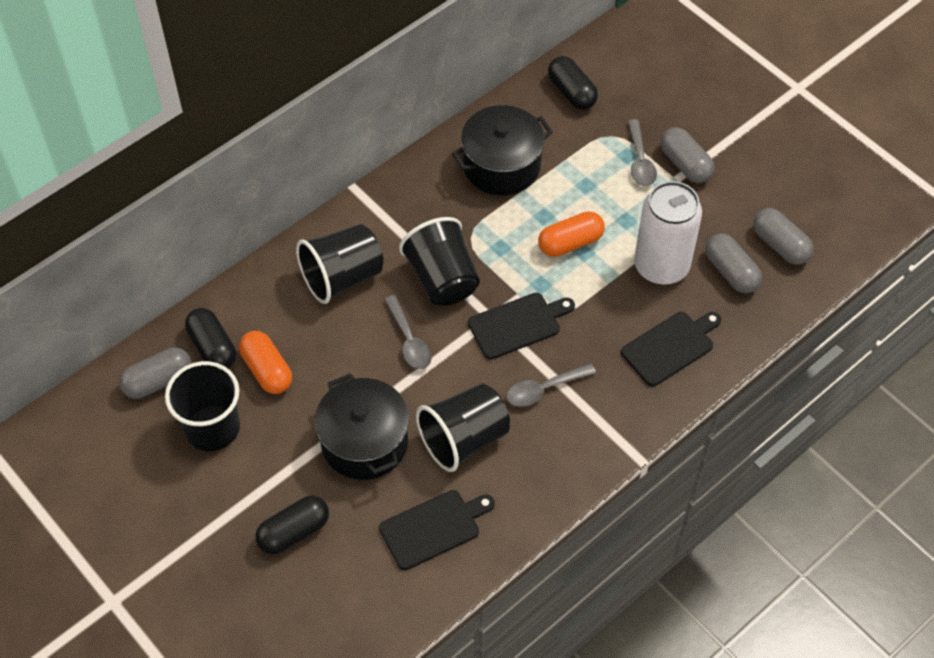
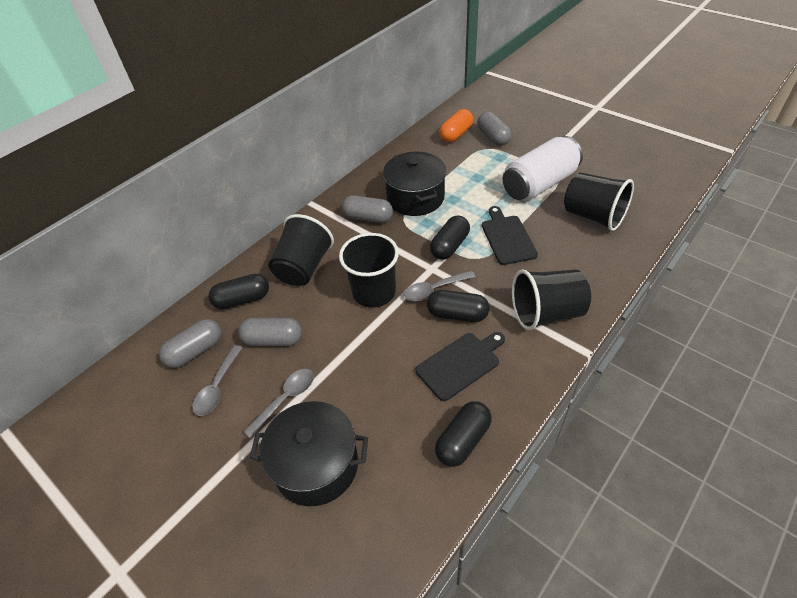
black capsule: 3 -> 4
black cutting board: 3 -> 2
orange capsule: 2 -> 1

